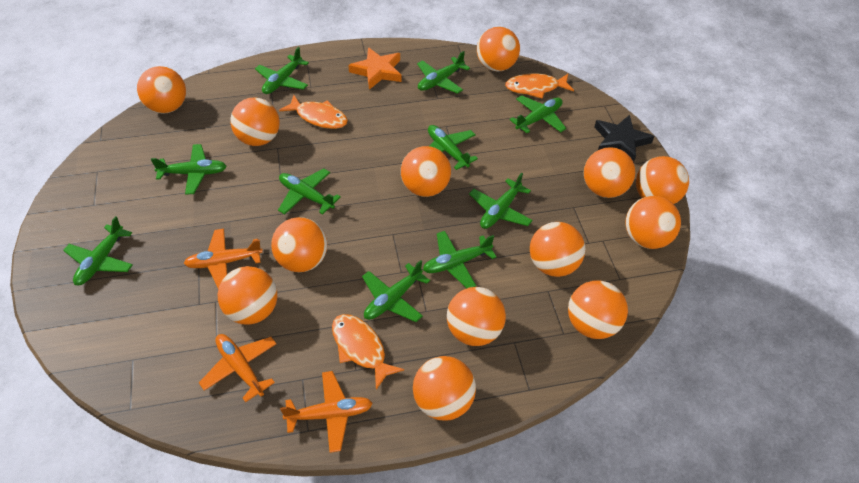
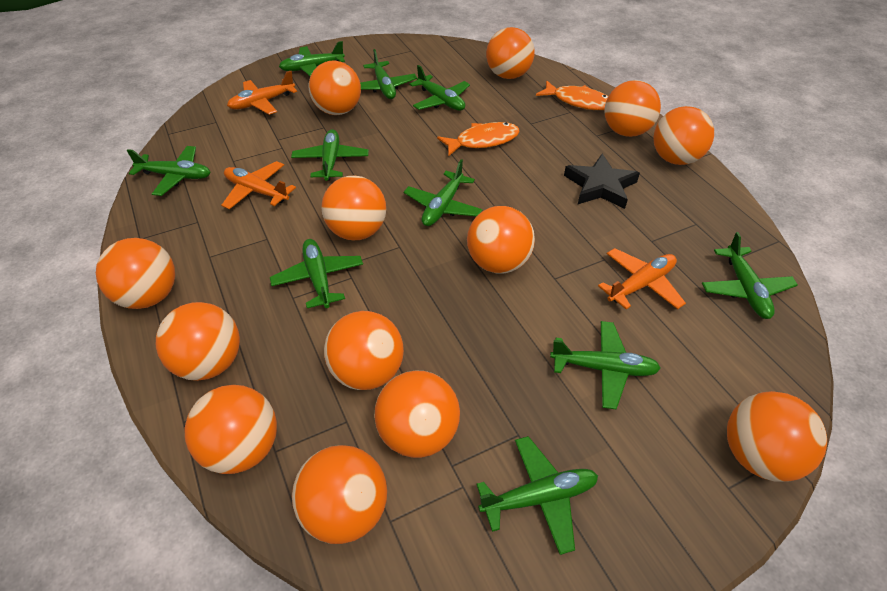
orange fish: 3 -> 2
orange star: 1 -> 0

